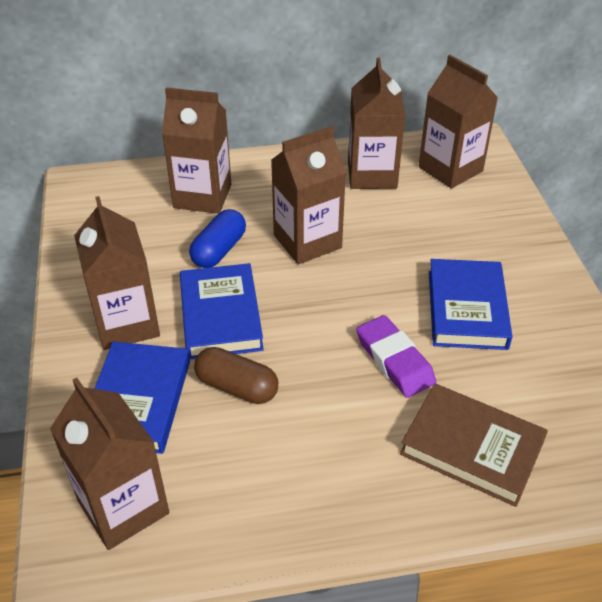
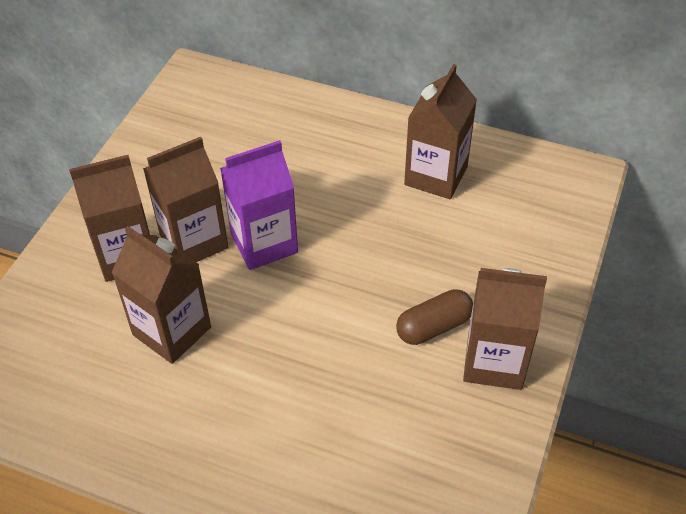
blue book: 3 -> 0
blue capsule: 1 -> 0
brown book: 1 -> 0
brown carton: 6 -> 5
purple carton: 0 -> 1
purple eraser: 1 -> 0

